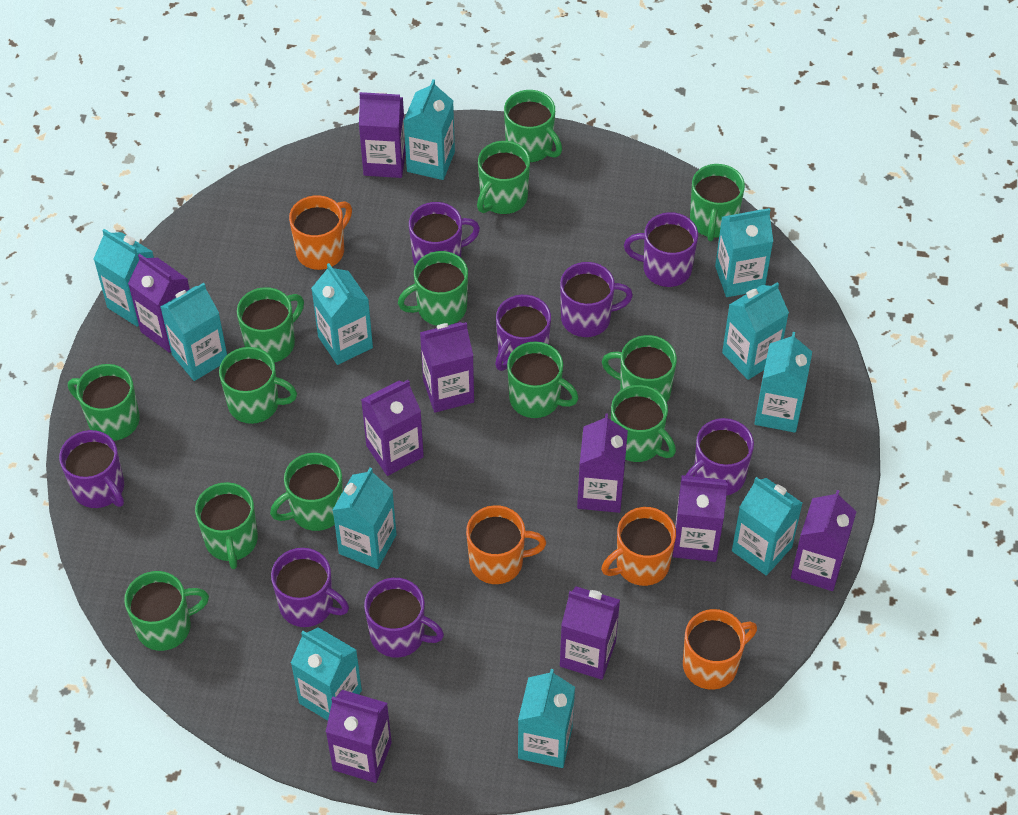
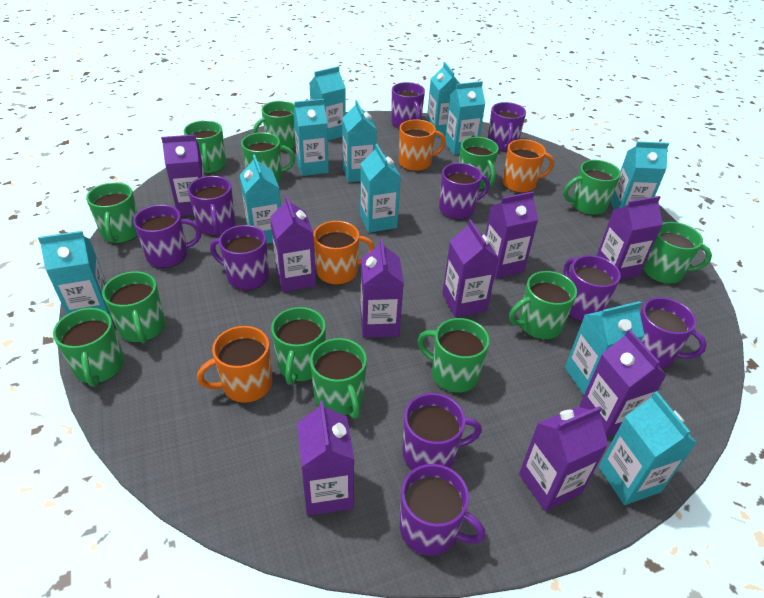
purple mug: 8 -> 10

